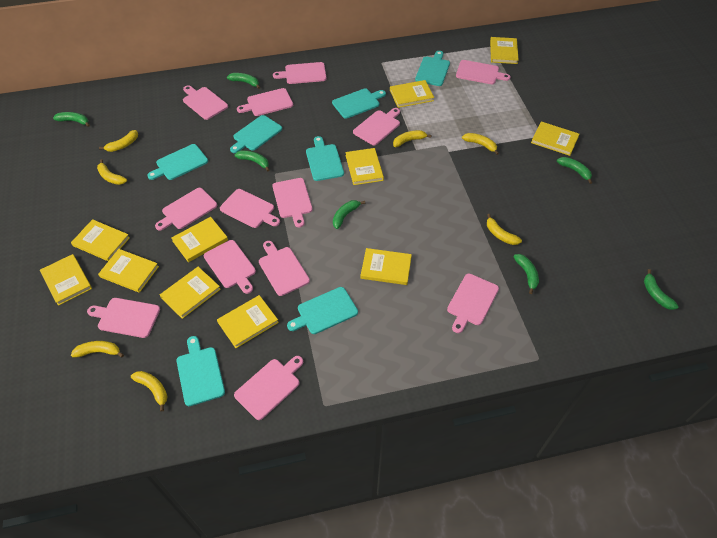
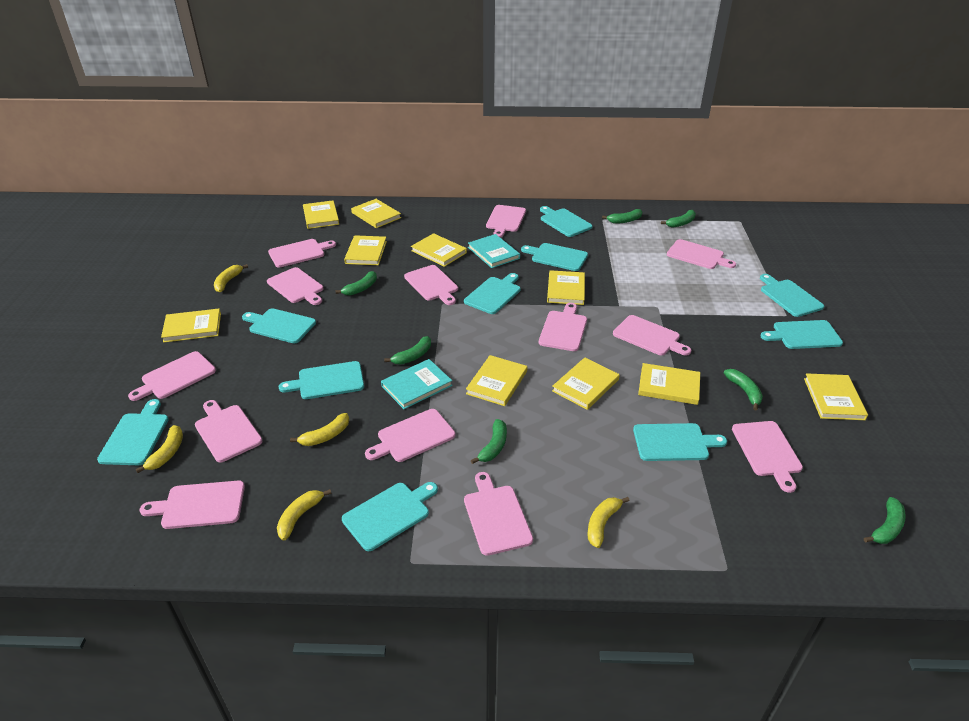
turquoise book: 0 -> 2
turquoise cutting board: 7 -> 10
yellow banana: 7 -> 5
yellow book: 11 -> 10

